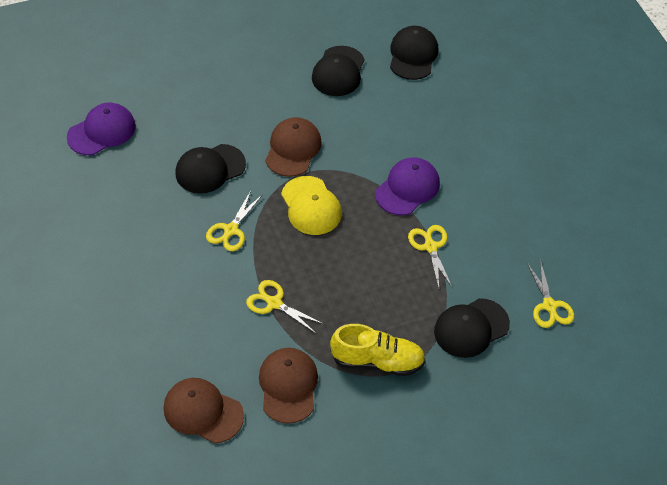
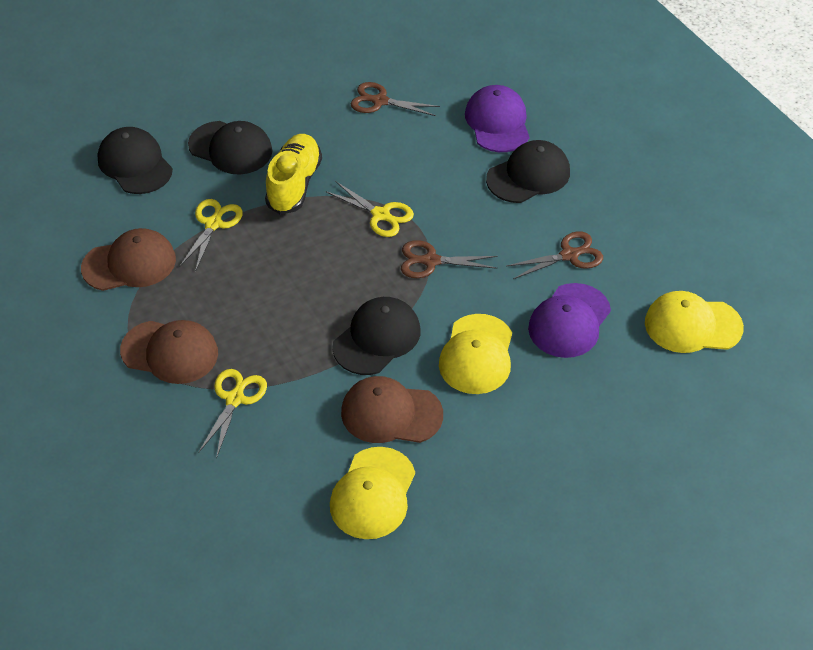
brown scissors: 0 -> 3
yellow cap: 1 -> 3
yellow scissors: 4 -> 3

